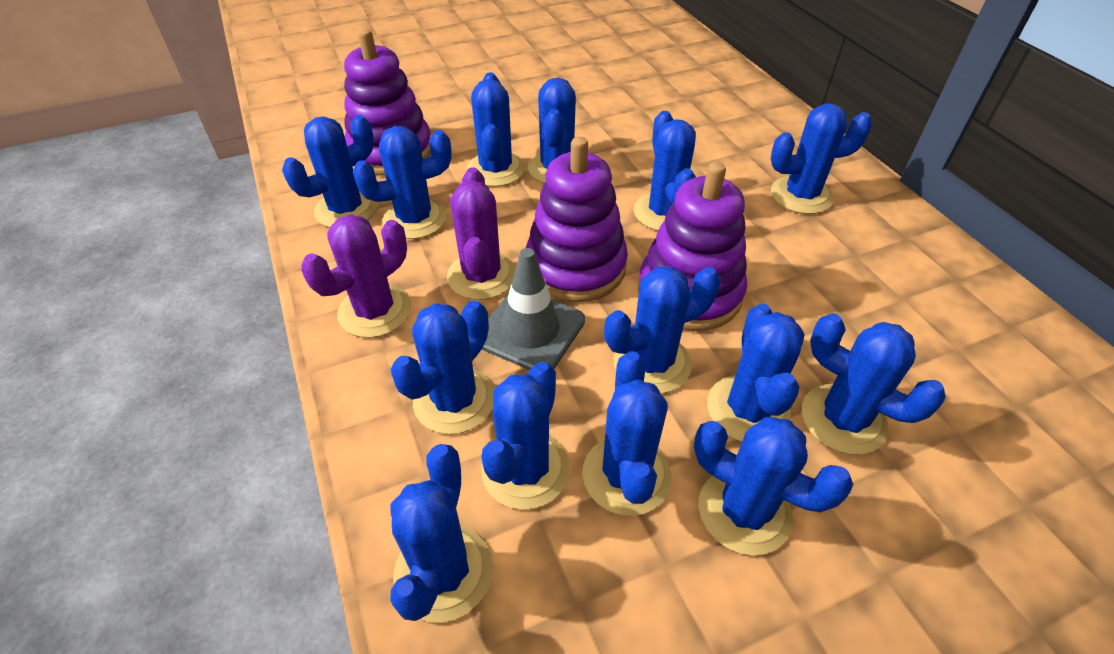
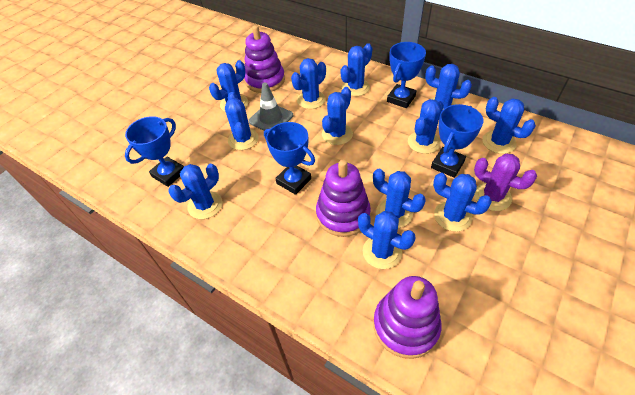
blue cactus: 14 -> 12
blue trophy: 0 -> 4
purple cactus: 2 -> 1

